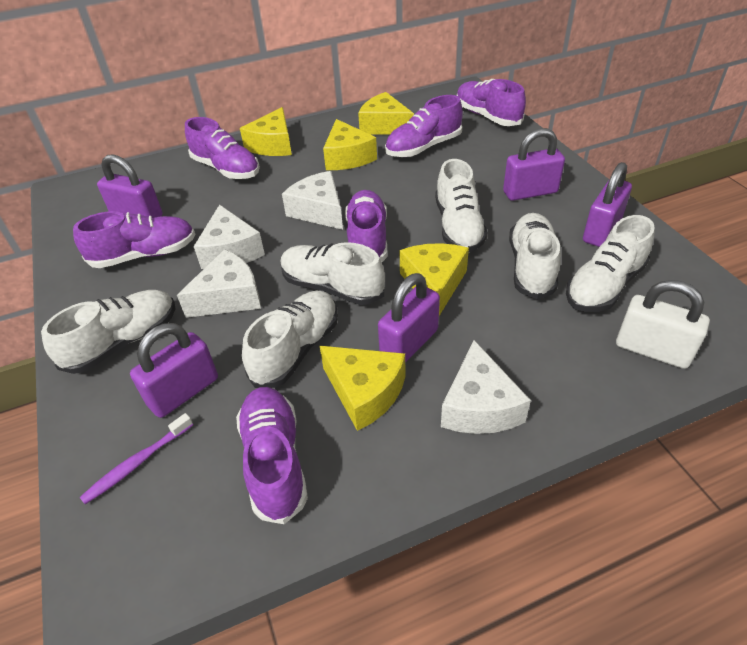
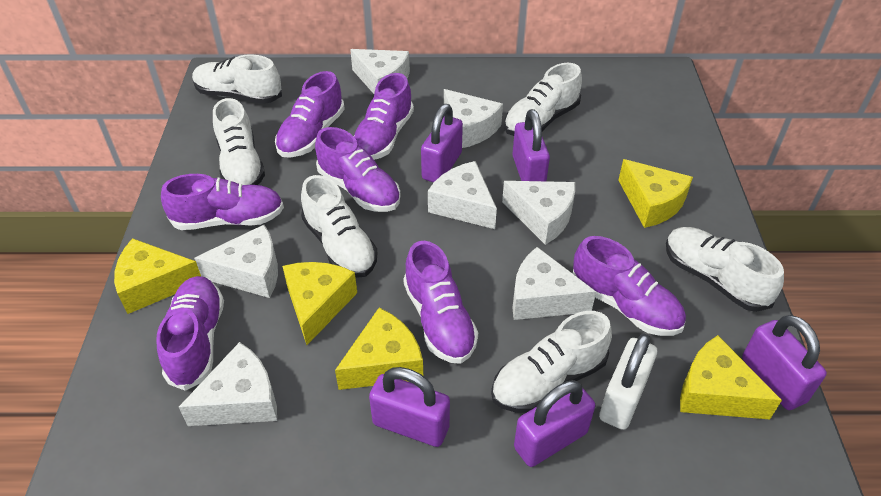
purple shoe: 6 -> 7
purple toothbrush: 1 -> 0
white cheese: 4 -> 7

